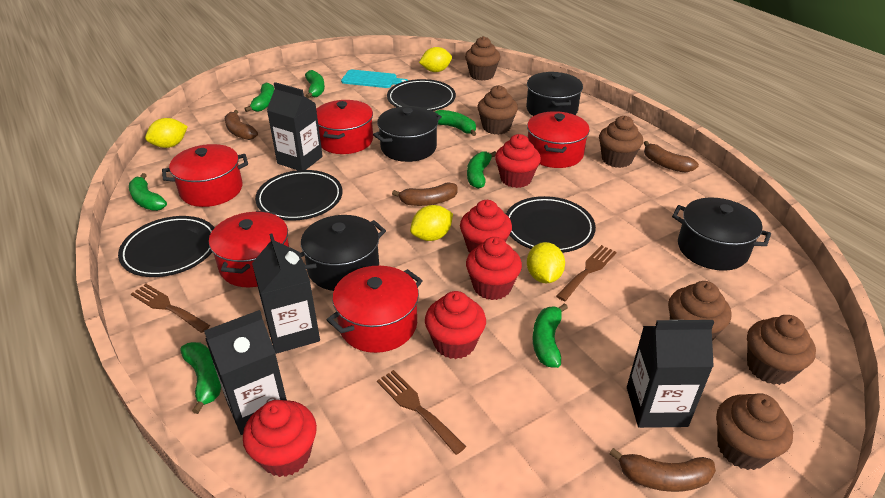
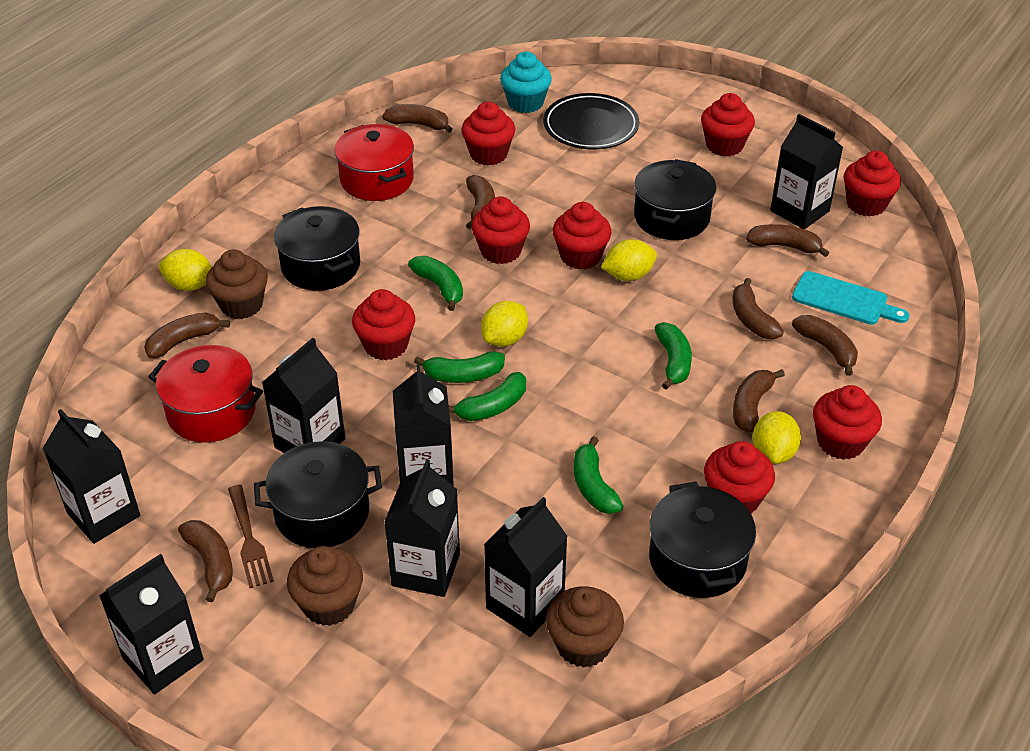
black carton: 4 -> 7
black plate: 4 -> 1
brown banana: 4 -> 8
brown cupcake: 6 -> 3
brown fork: 3 -> 1
green banana: 7 -> 5
red cupcake: 5 -> 8
red pot: 5 -> 2
turquoise cupcake: 0 -> 1

